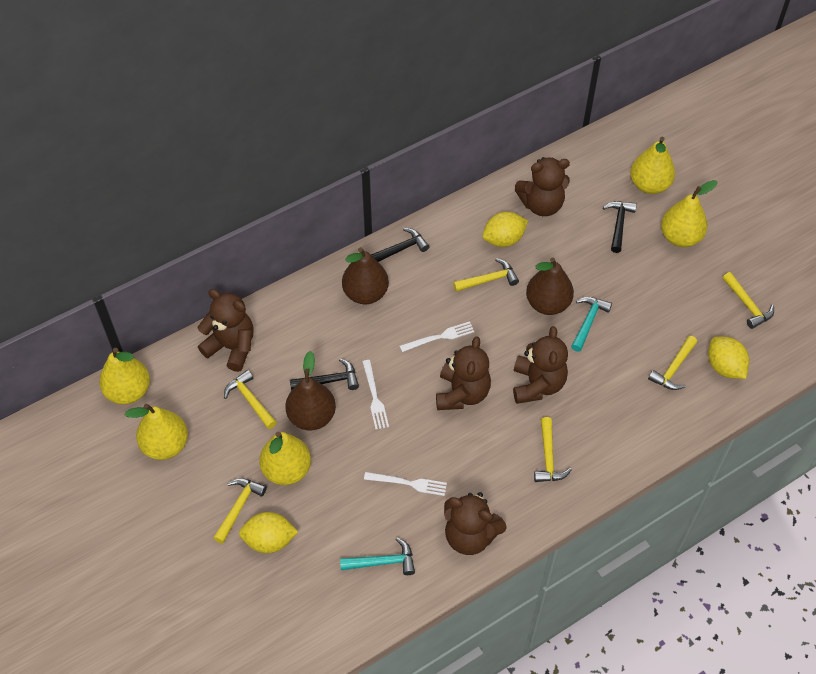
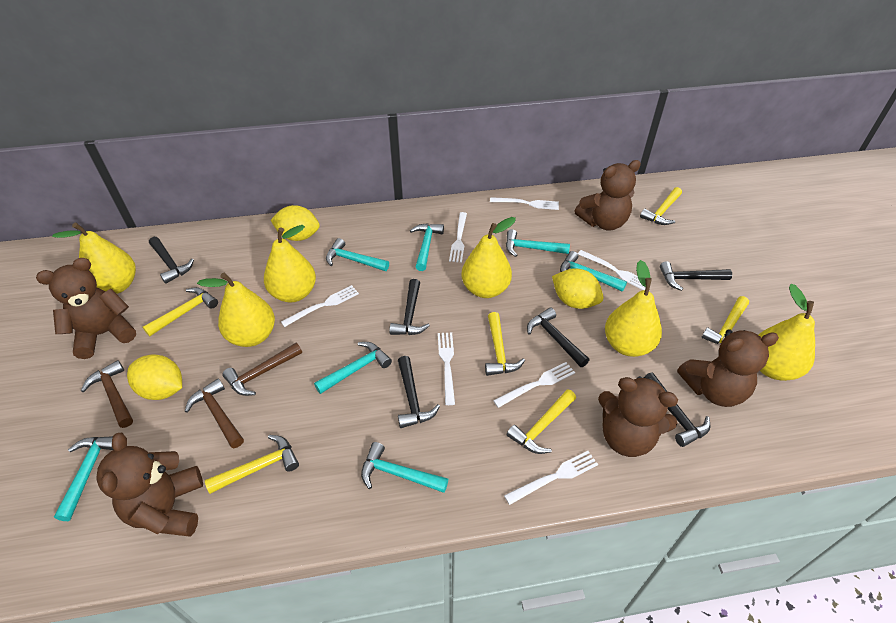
black hammer: 3 -> 6
brown hammer: 0 -> 3
brown pear: 3 -> 0
turquoise hammer: 2 -> 7
white fork: 3 -> 7
yellow pear: 5 -> 6

